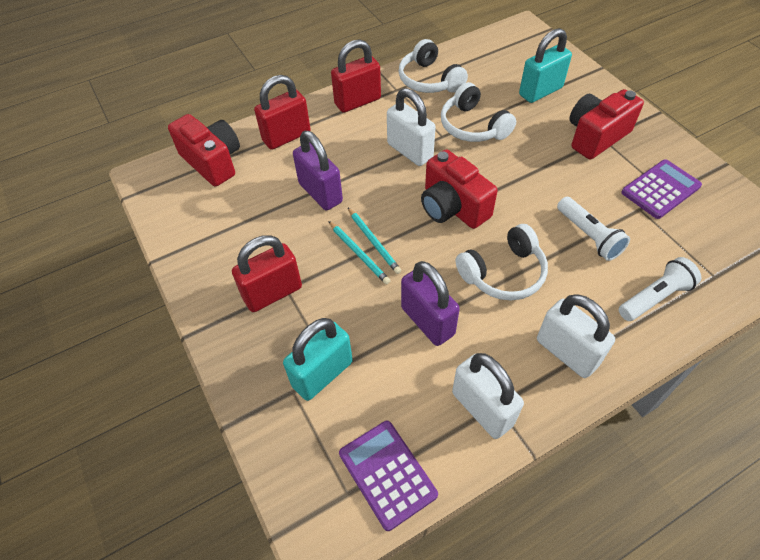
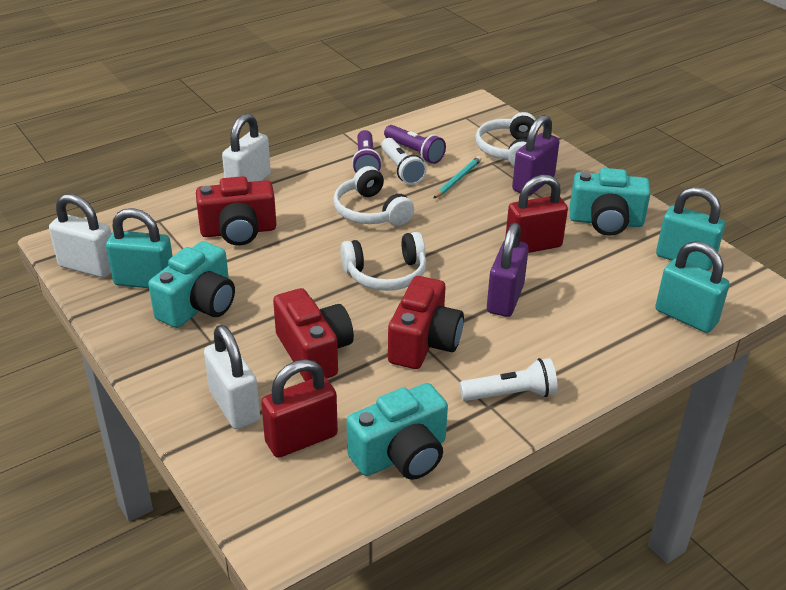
purple calculator: 2 -> 0
purple flashlight: 0 -> 2
red padlock: 3 -> 2
turquoise camera: 0 -> 3
turquoise padlock: 2 -> 3
turquoise pencil: 2 -> 1

